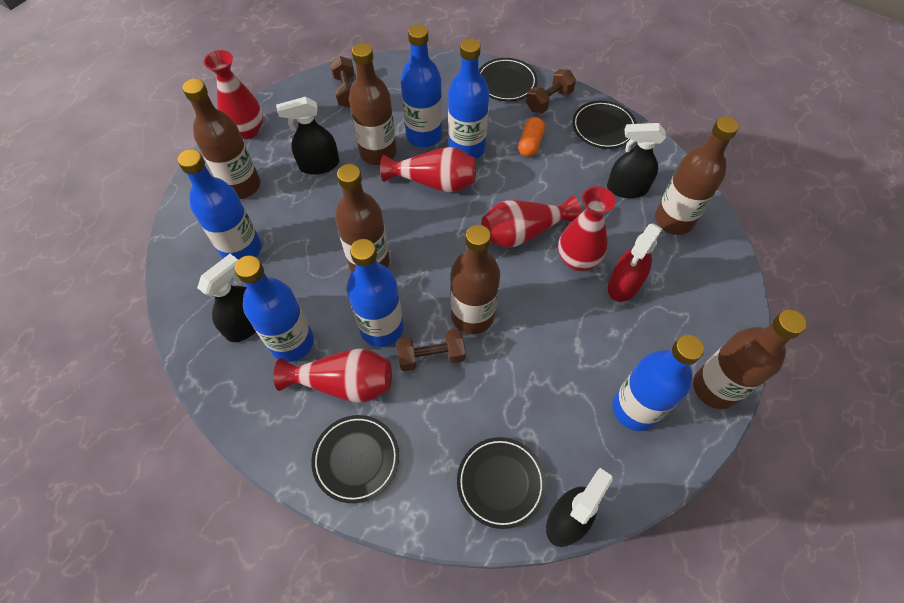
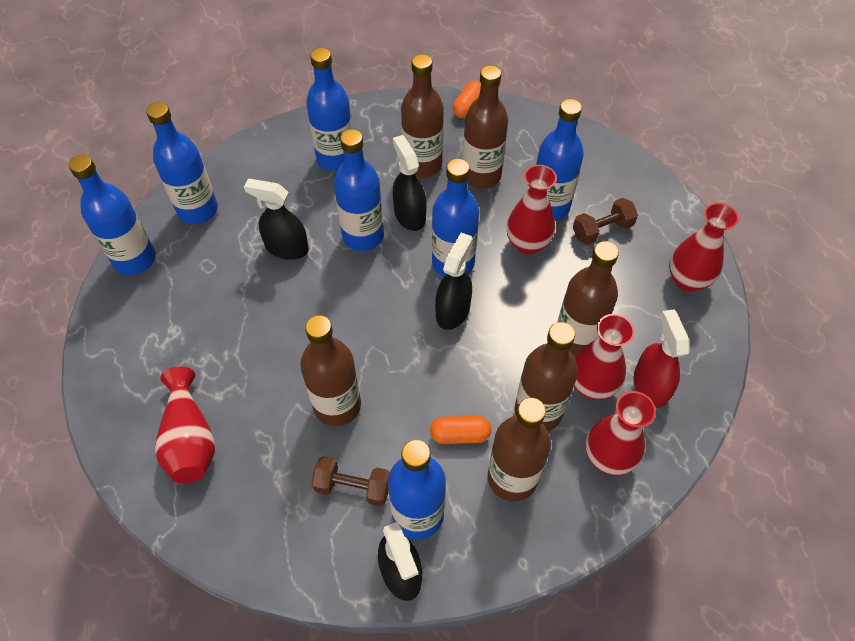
black plate: 4 -> 0
blue bottle: 6 -> 7
brown dumbbell: 3 -> 2
orange capsule: 1 -> 2

